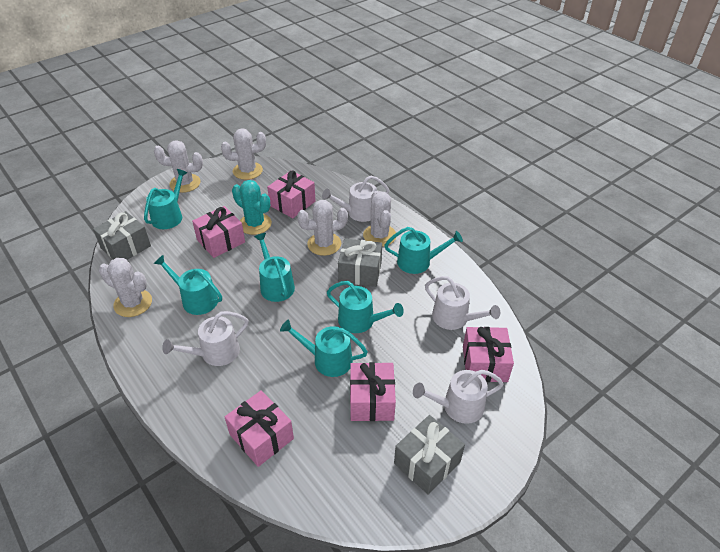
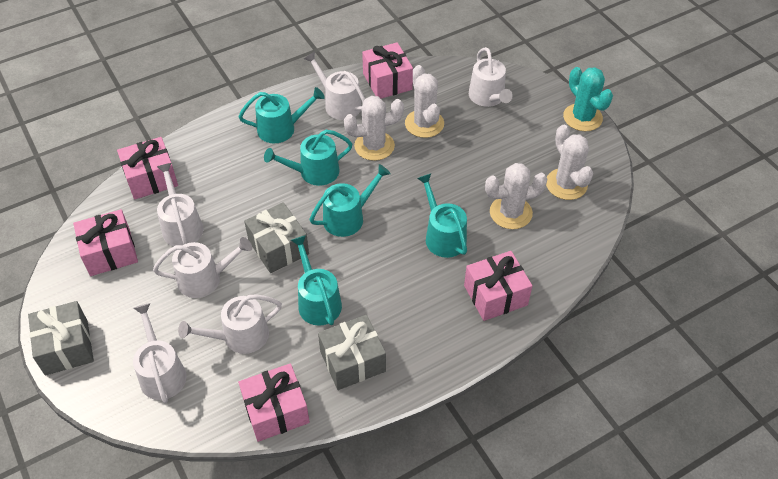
turquoise watering can: 6 -> 5
white cactus: 5 -> 4
white watering can: 4 -> 6

